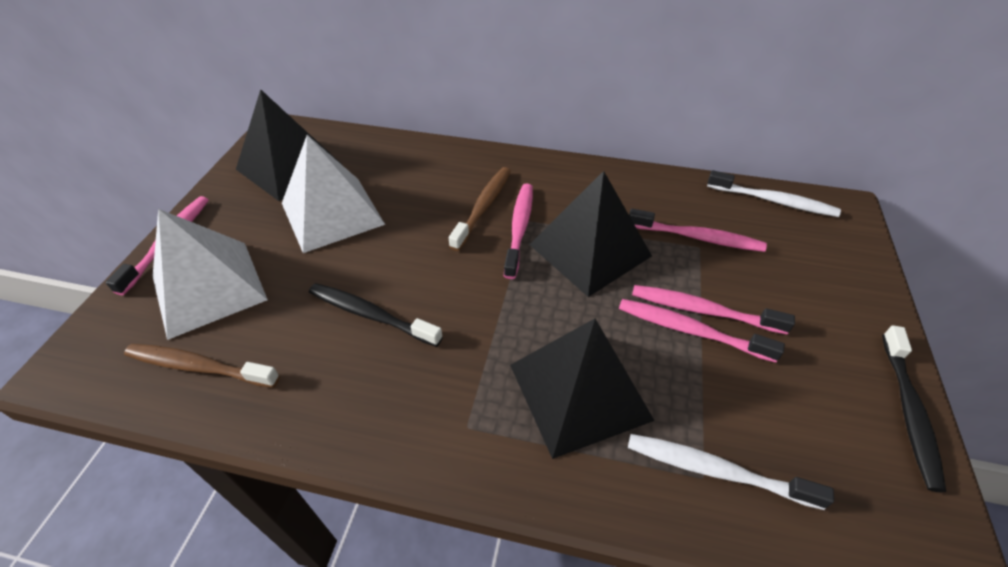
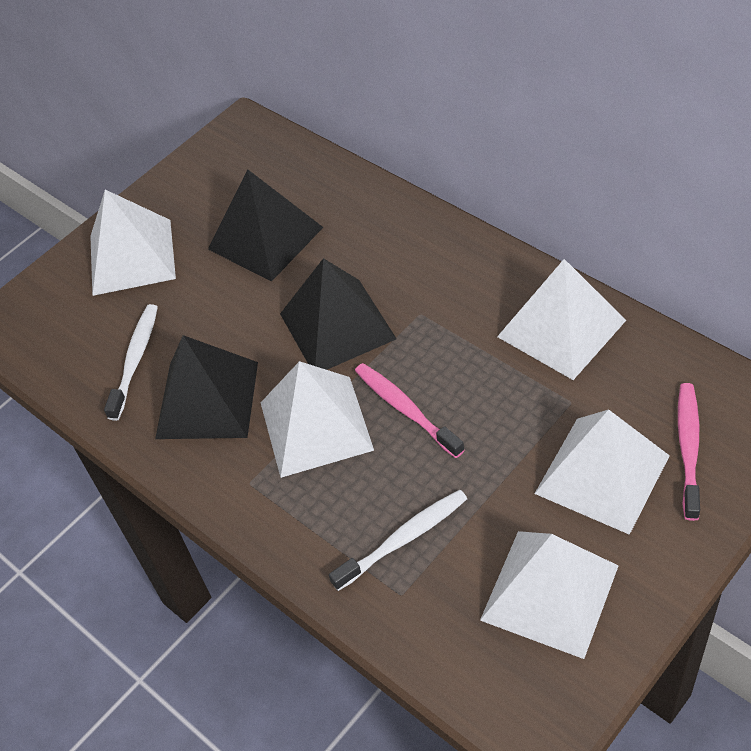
black toothbrush: 2 -> 0
brown toothbrush: 2 -> 0
pink toothbrush: 5 -> 2
white pyramid: 2 -> 5

